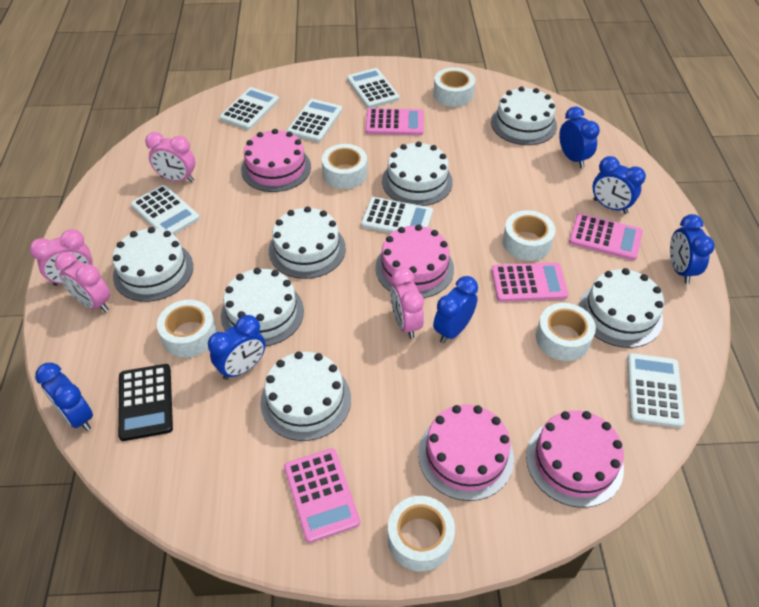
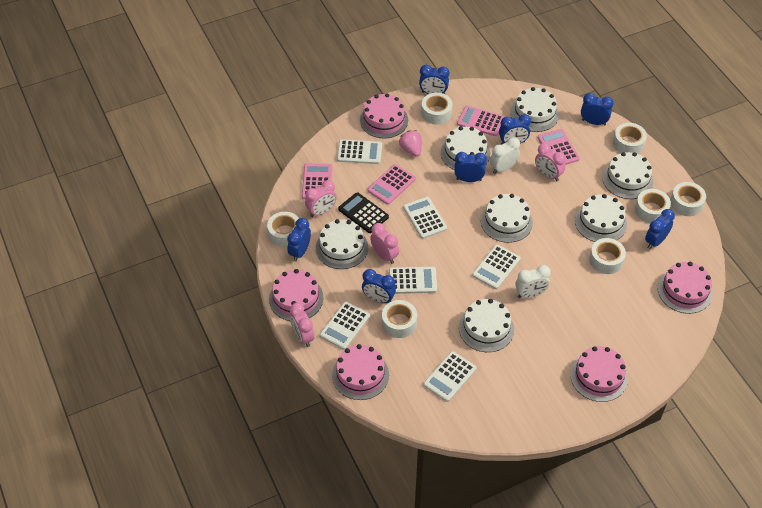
blue clock: 6 -> 7
pink cake: 4 -> 5
pink strawberry: 0 -> 1
white clock: 0 -> 2
white tape: 6 -> 7

